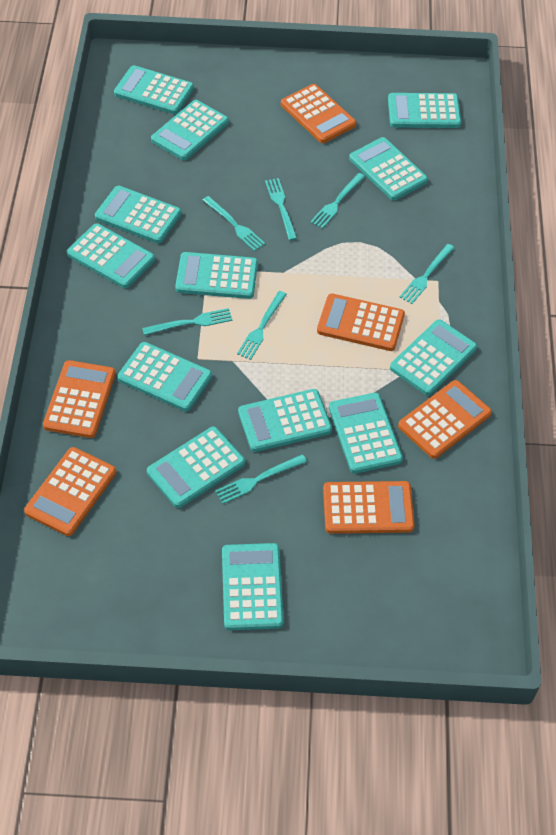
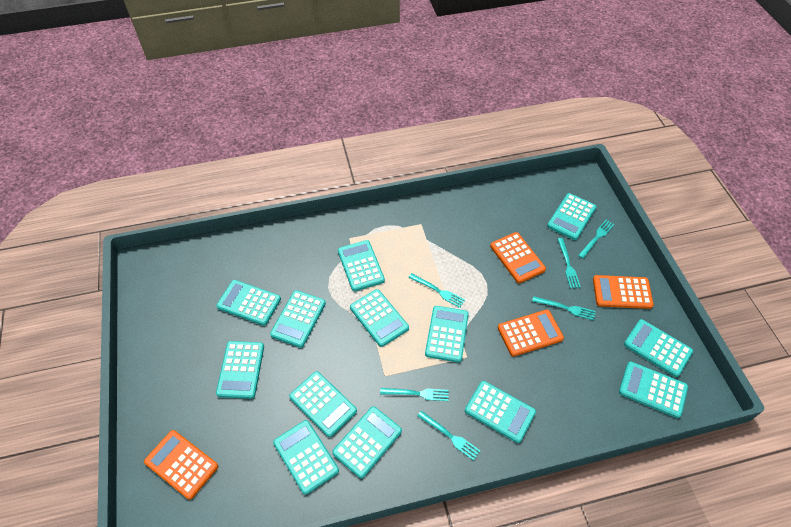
orange calculator: 6 -> 4
turquoise fork: 7 -> 6

